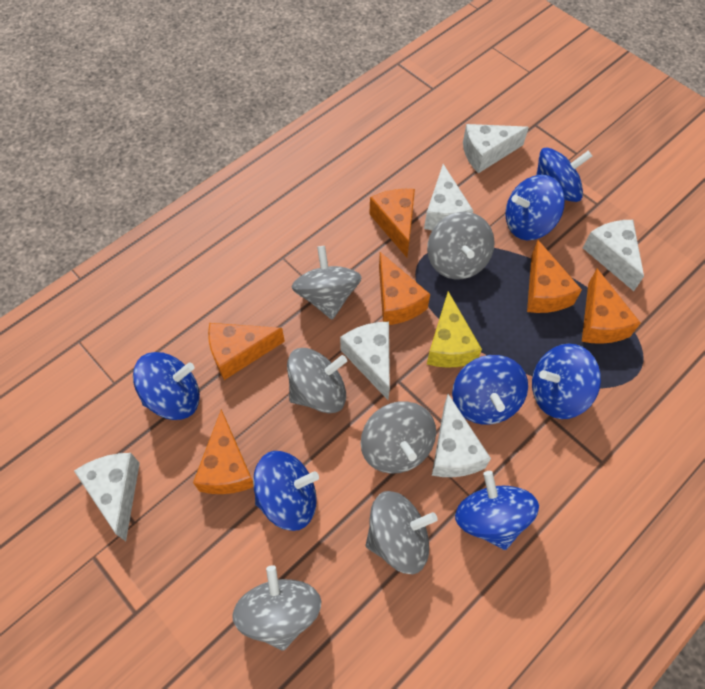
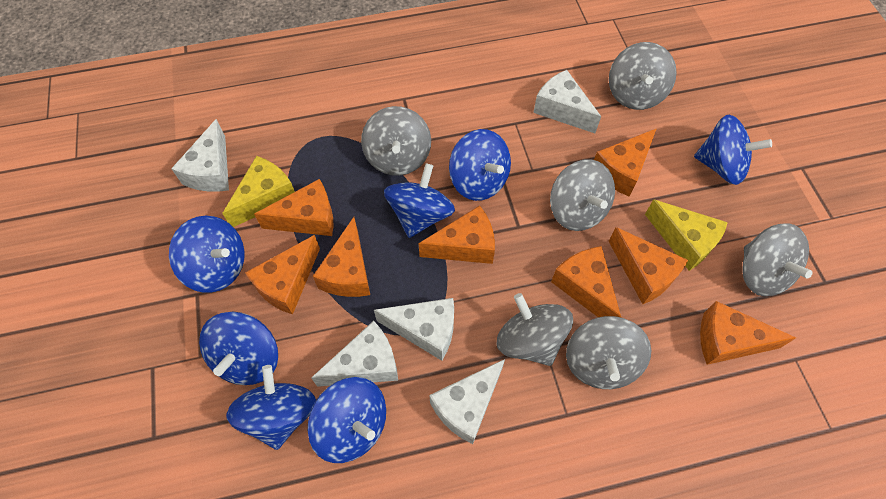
orange cheese: 6 -> 8
white cheese: 6 -> 5
yellow cheese: 1 -> 2

